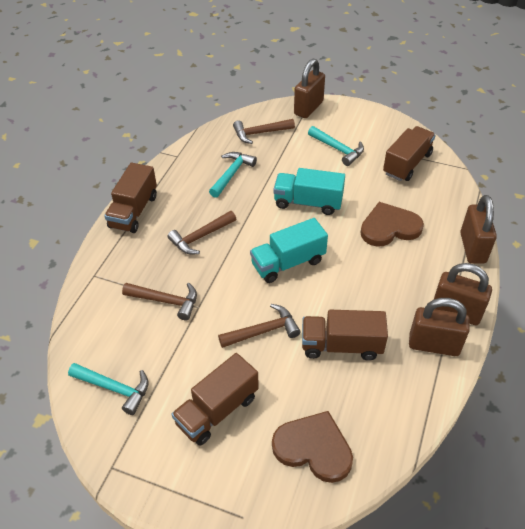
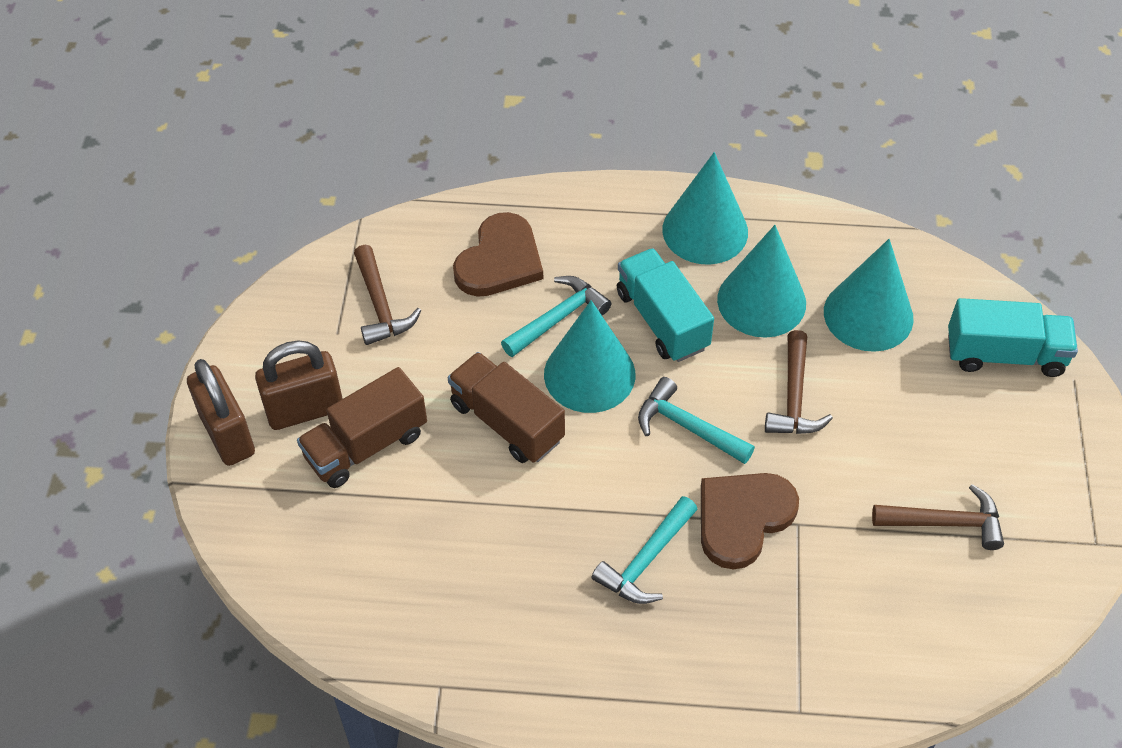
brown hammer: 4 -> 3
brown padlock: 4 -> 2
brown truck: 4 -> 2
turquoise cone: 0 -> 4

